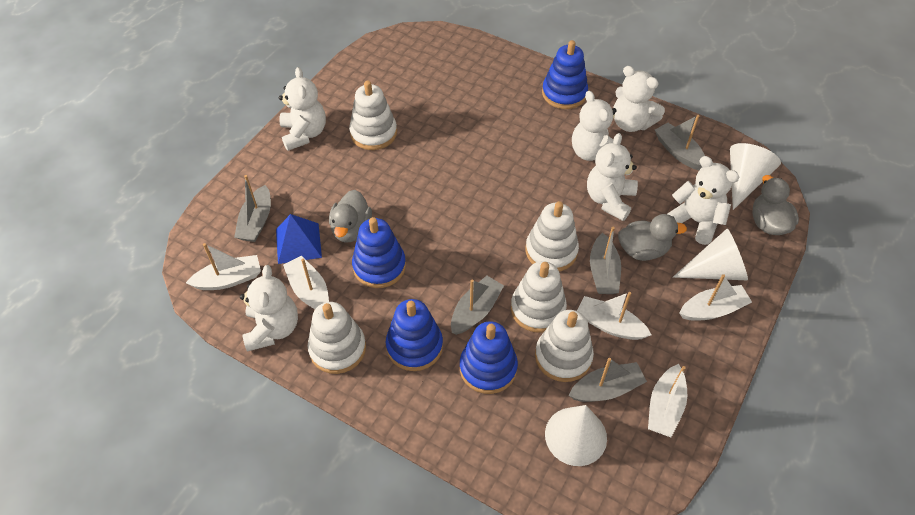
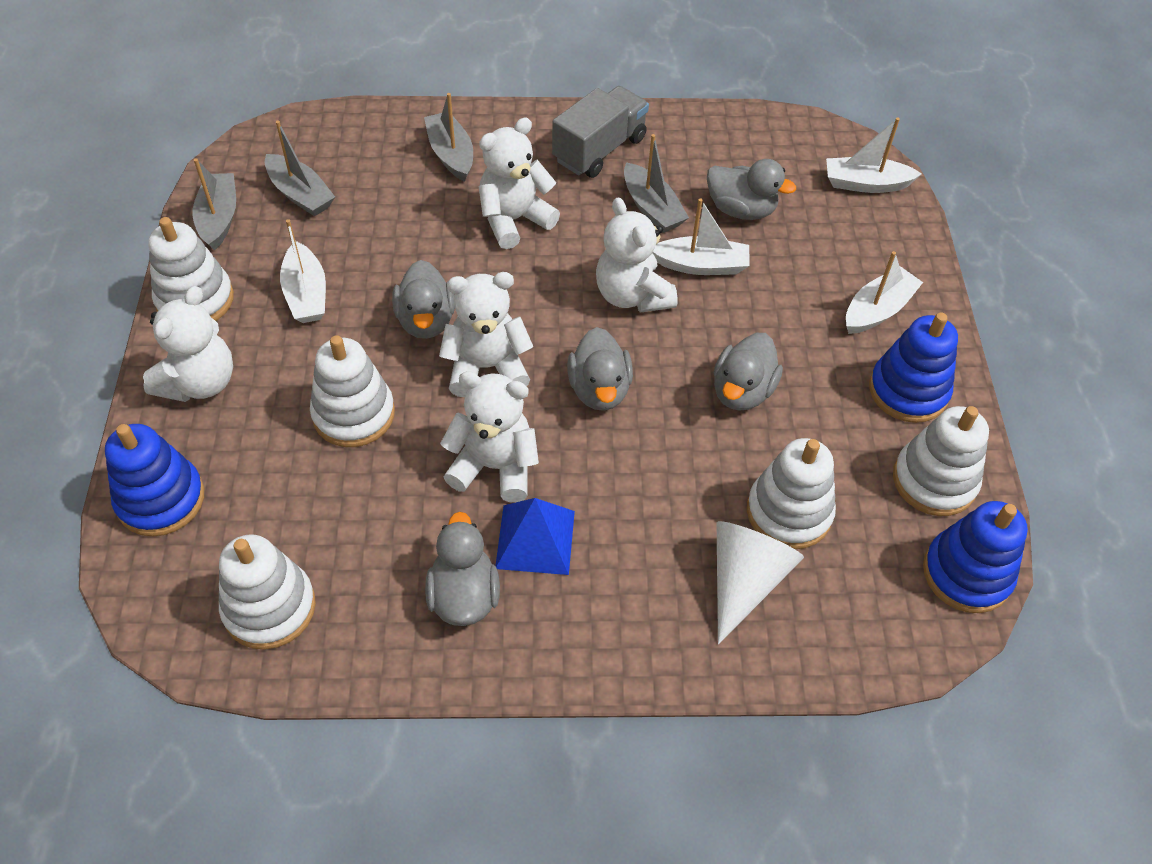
blue stacking toy: 4 -> 3
grey boat: 5 -> 4
grey duck: 3 -> 5
grey truck: 0 -> 1
white boat: 5 -> 4
white cone: 3 -> 1
white teddy bear: 6 -> 5

